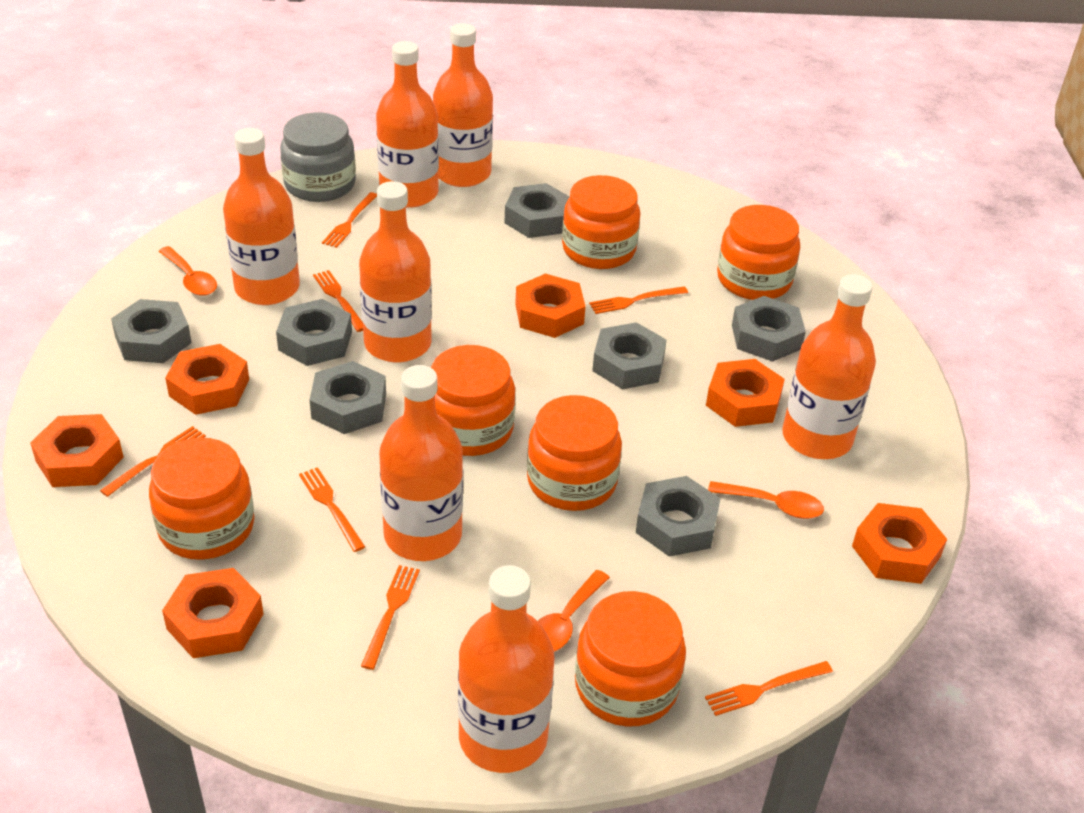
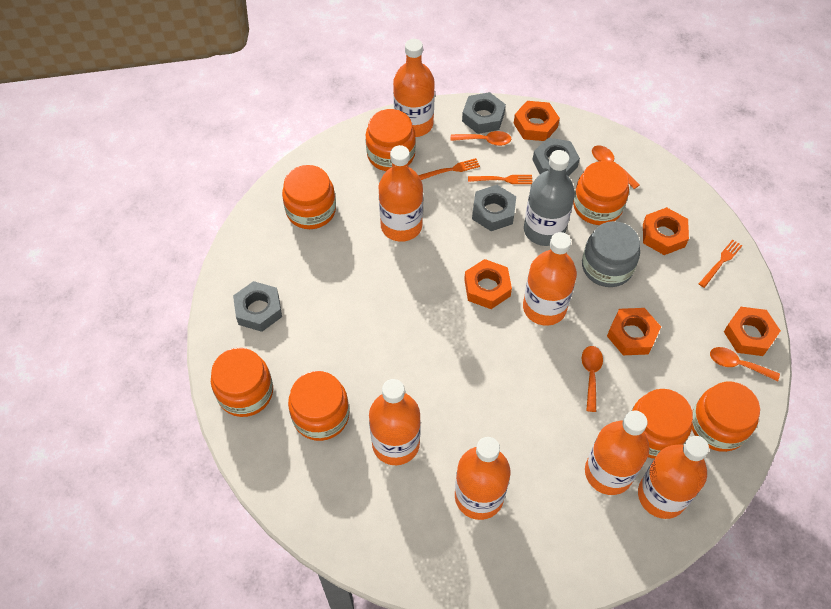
grey bottle: 0 -> 1
grey nut: 7 -> 4
orange fork: 7 -> 3
orange jar: 6 -> 7
orange nut: 6 -> 5
orange spoon: 3 -> 4

